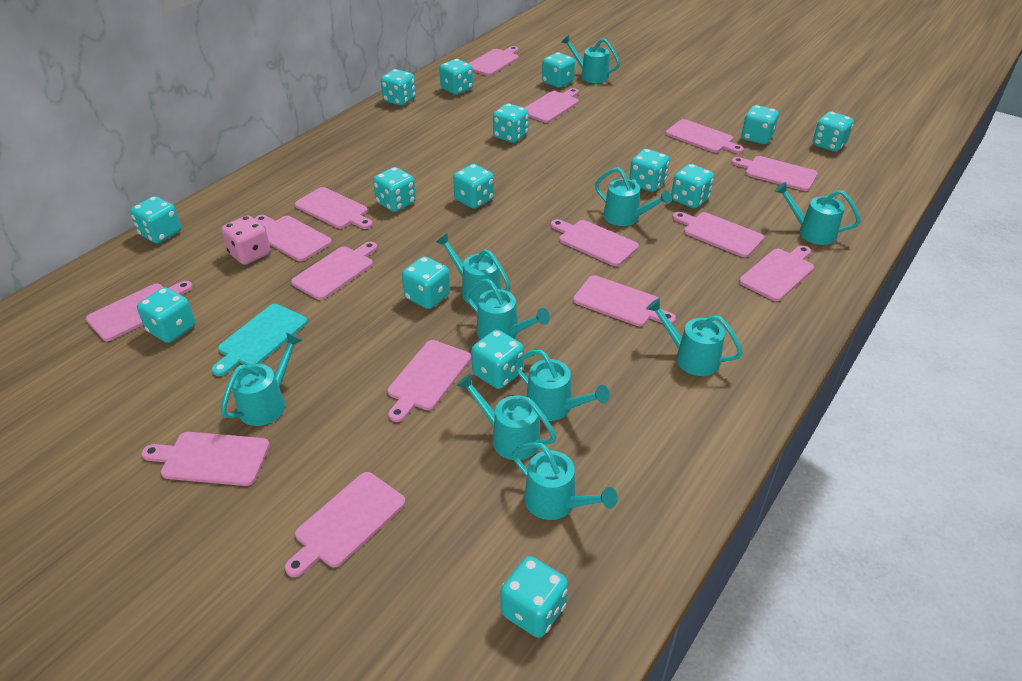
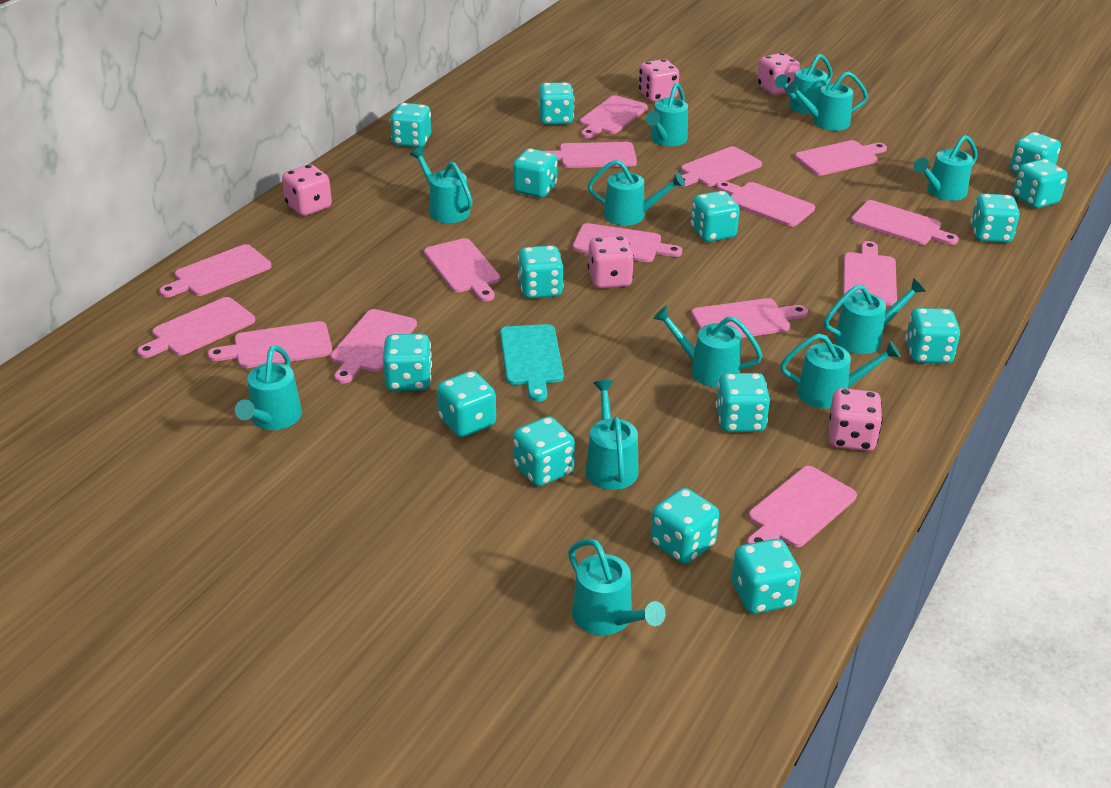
pink dice: 1 -> 5
turquoise watering can: 10 -> 12

